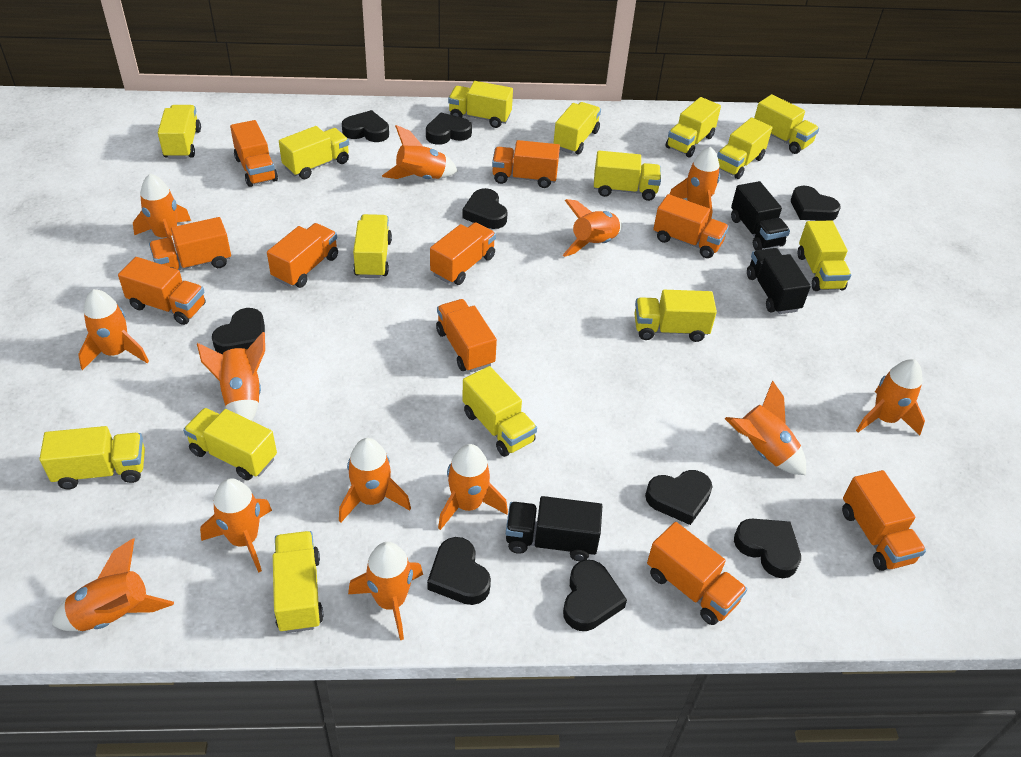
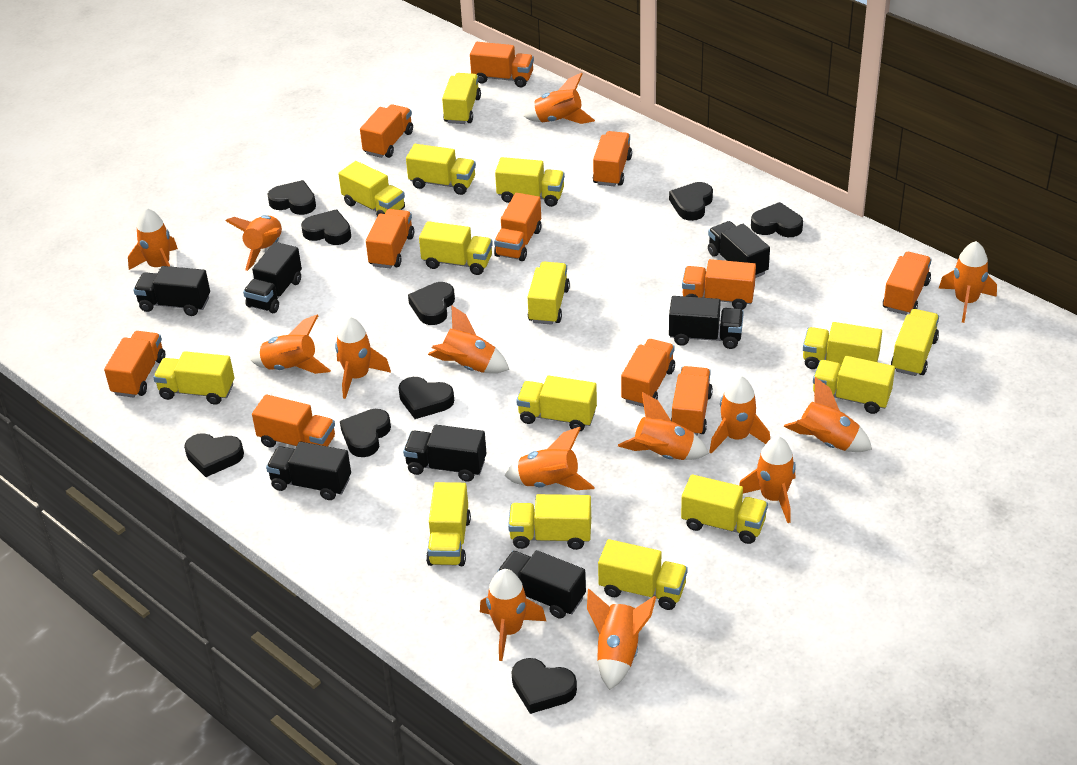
black truck: 3 -> 7
orange rocket: 13 -> 14
orange truck: 10 -> 11

